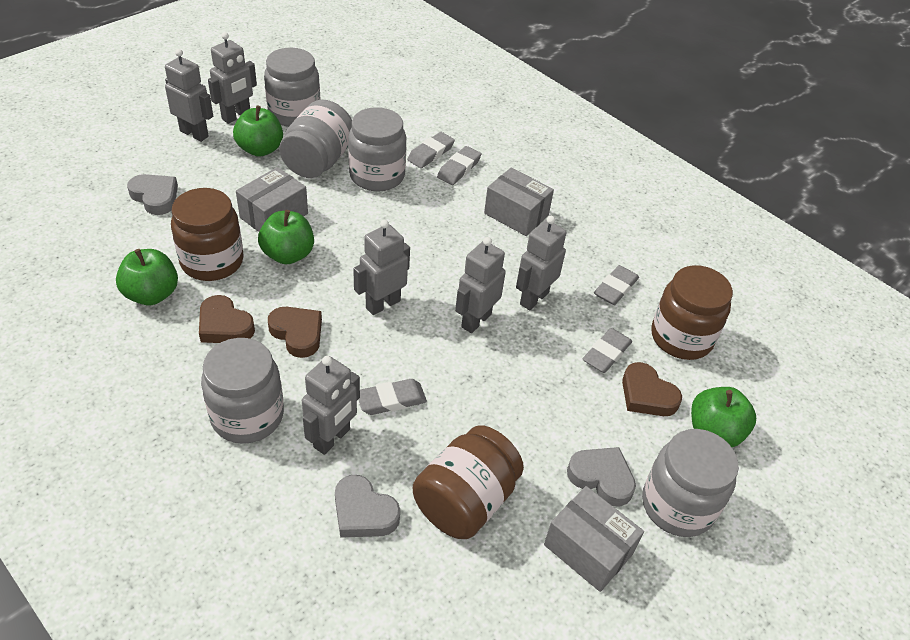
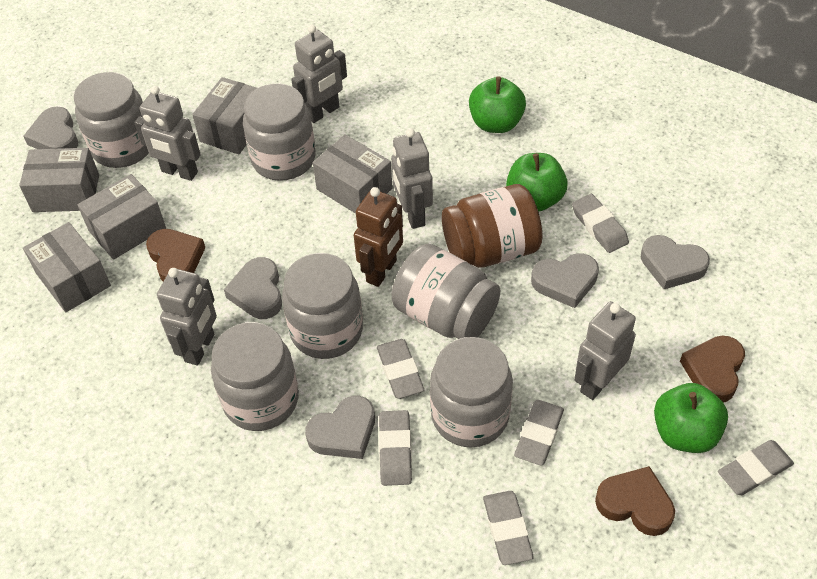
brown jar: 3 -> 1
brown robot: 0 -> 1
green apple: 4 -> 3
grey box: 3 -> 5
grey eraser: 5 -> 6
grey heart: 3 -> 5
grey jar: 5 -> 6
grey robot: 6 -> 5

